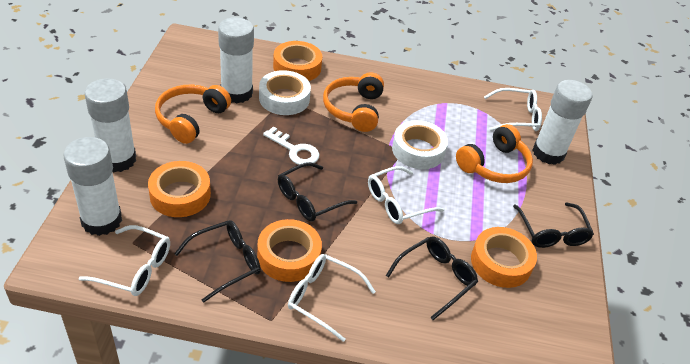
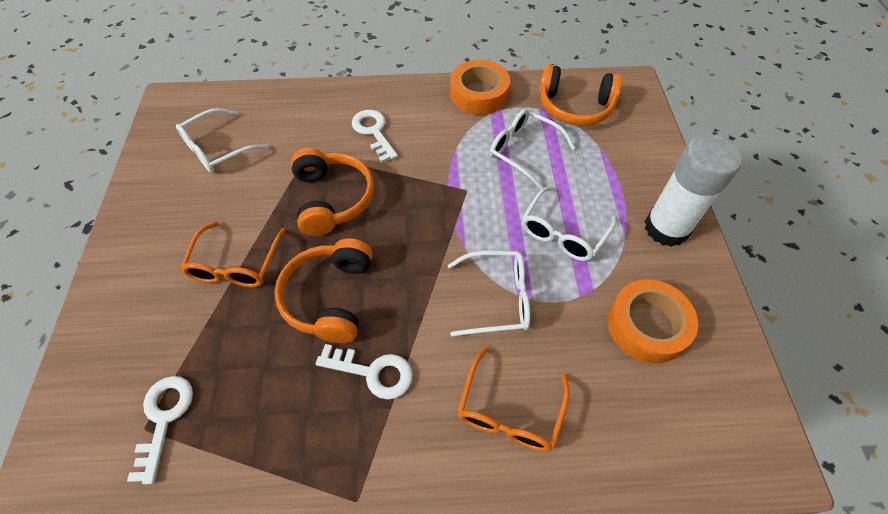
black glasses: 4 -> 0
orange glasses: 0 -> 2
orange tape: 4 -> 2
white glue stick: 4 -> 1
white key: 1 -> 3
white tape: 2 -> 0

